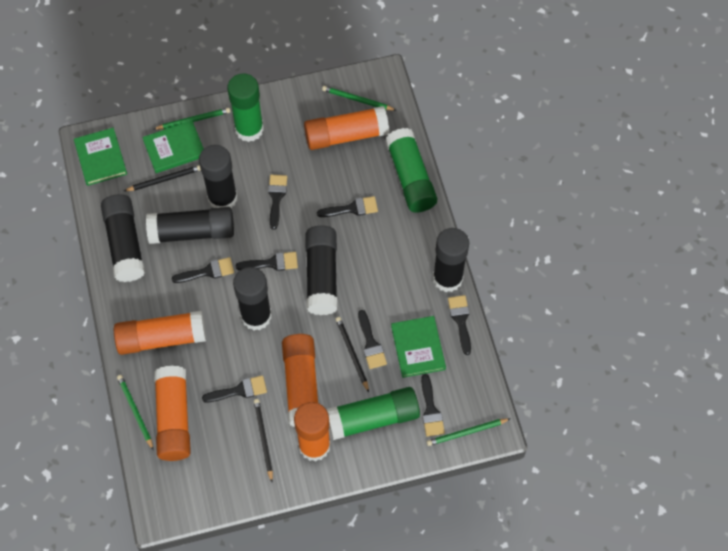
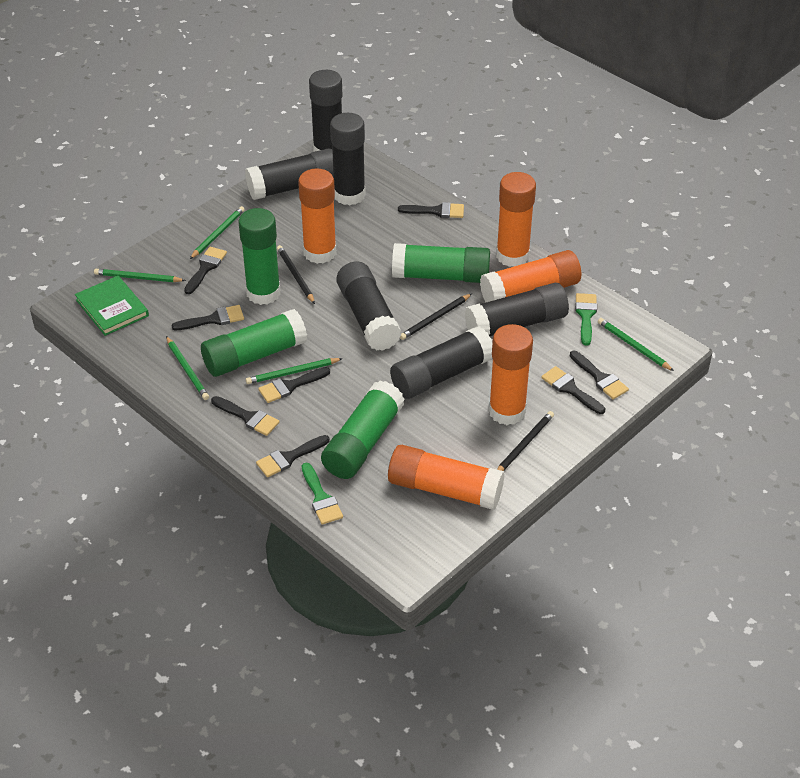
green book: 3 -> 1
green brush: 0 -> 2
green glue stick: 3 -> 4
green pencil: 4 -> 5

